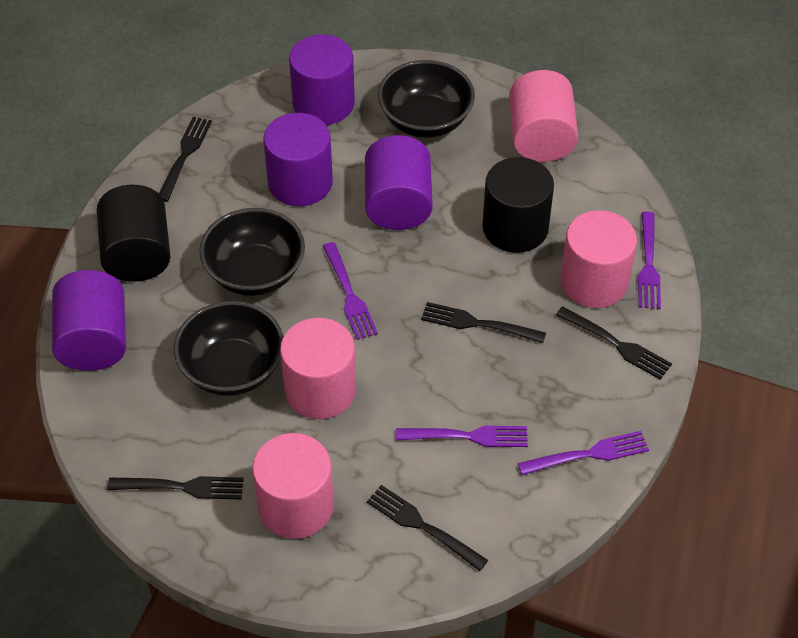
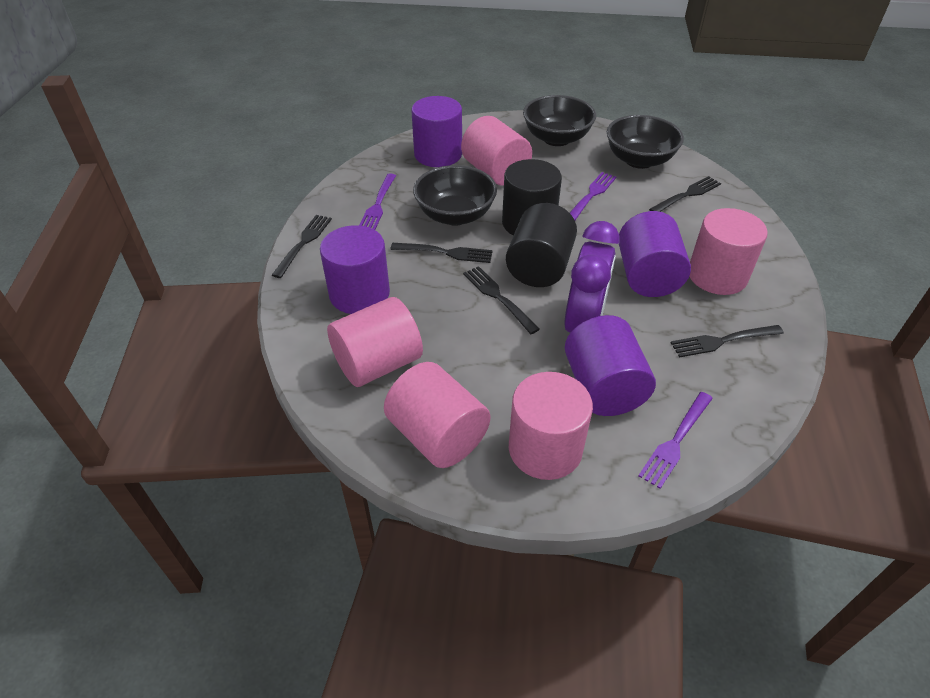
pink cylinder: 4 -> 5
purple clock: 0 -> 1
purple fork: 4 -> 3

